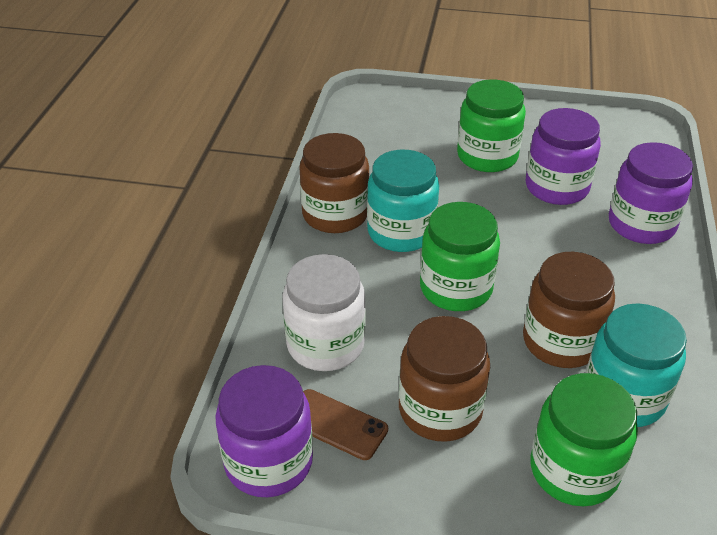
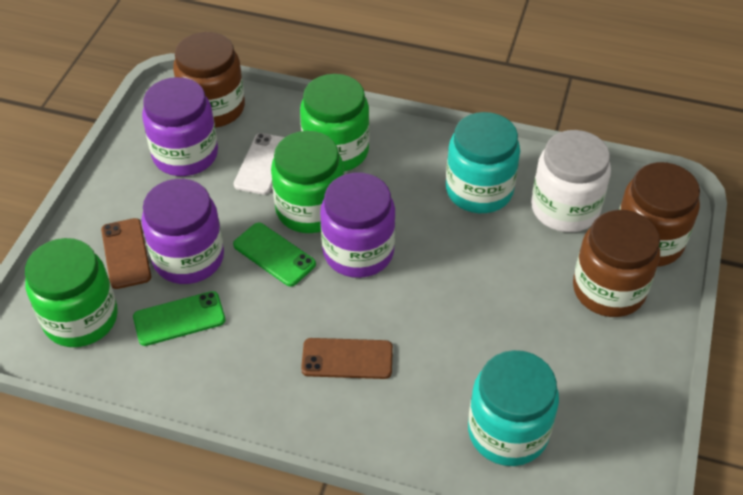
brown phone: 1 -> 2
green phone: 0 -> 2
white phone: 0 -> 1

